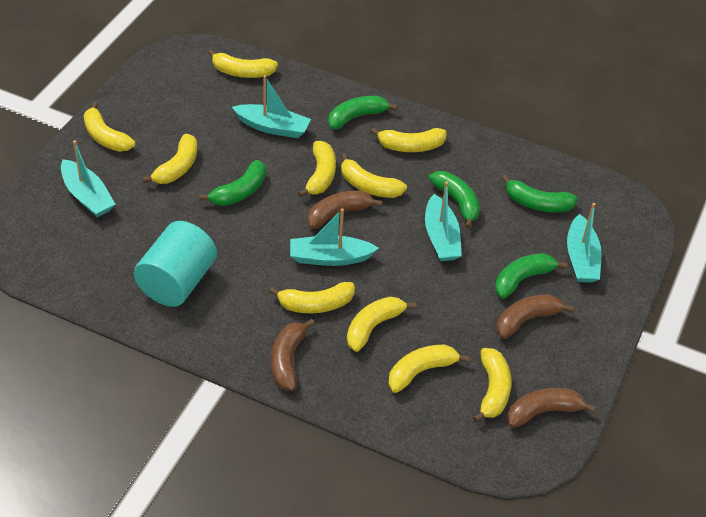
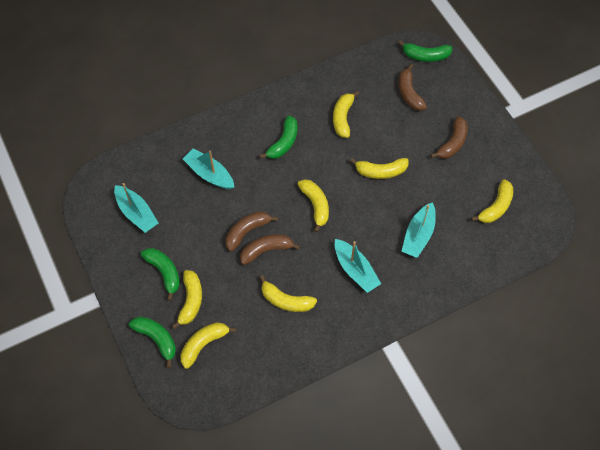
green banana: 5 -> 4
turquoise boat: 5 -> 4
turquoise cylinder: 1 -> 0
yellow banana: 10 -> 7

